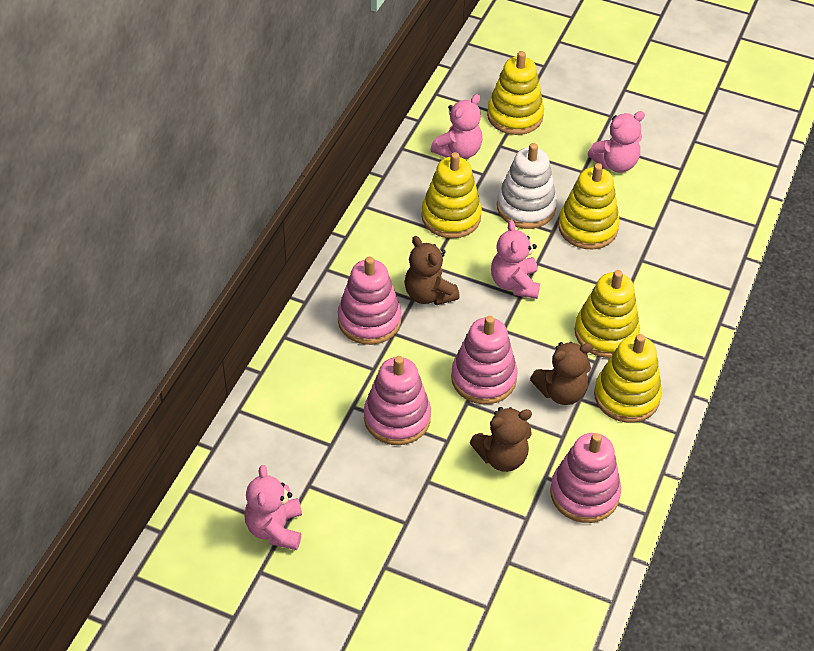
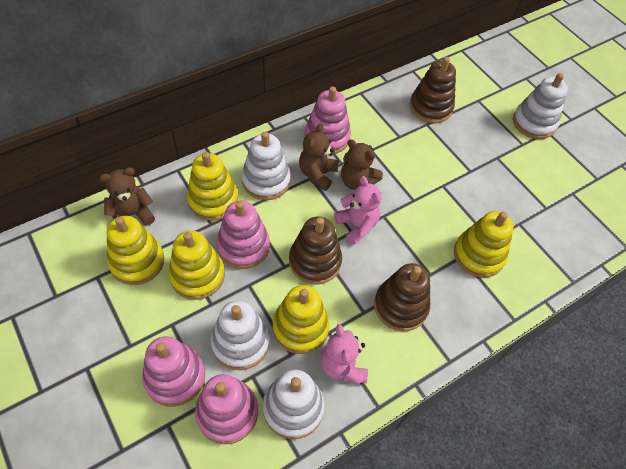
brown stacking toy: 0 -> 3
pink teddy bear: 4 -> 2
white stacking toy: 1 -> 4

